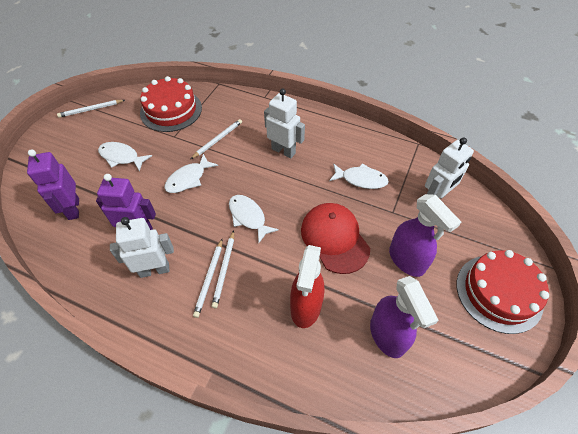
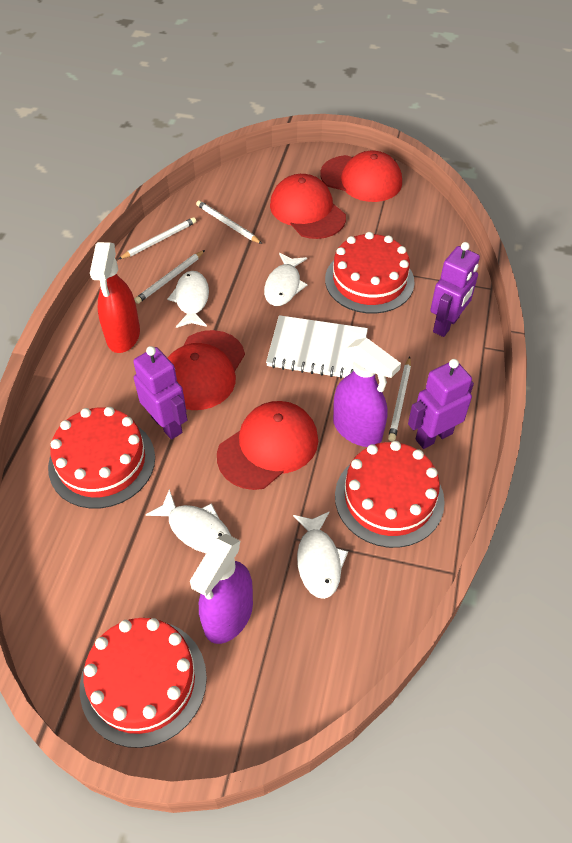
purple robot: 2 -> 3
red cake: 2 -> 4
red cap: 1 -> 4
white notebook: 0 -> 1
white robot: 3 -> 0

